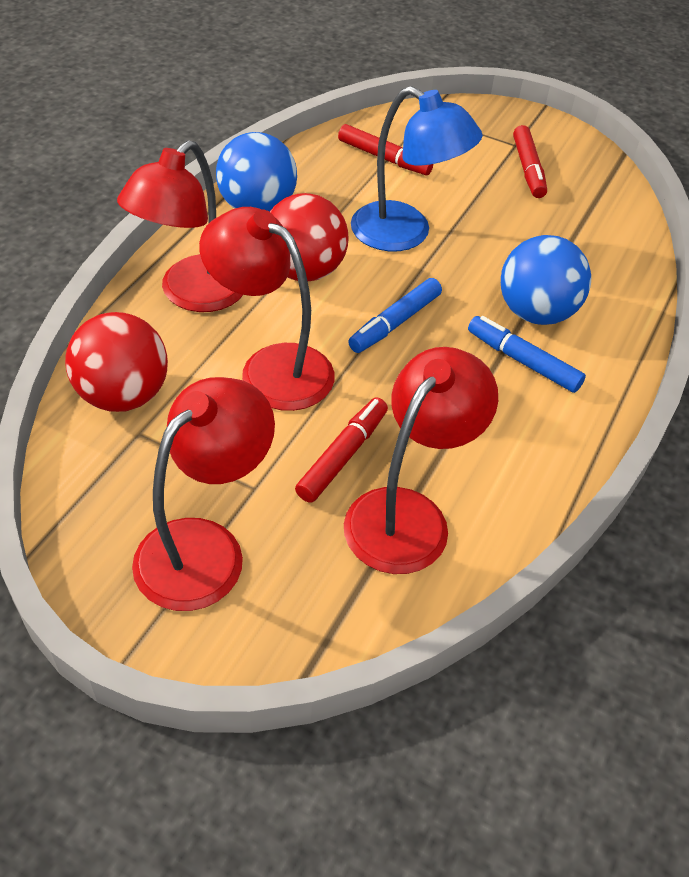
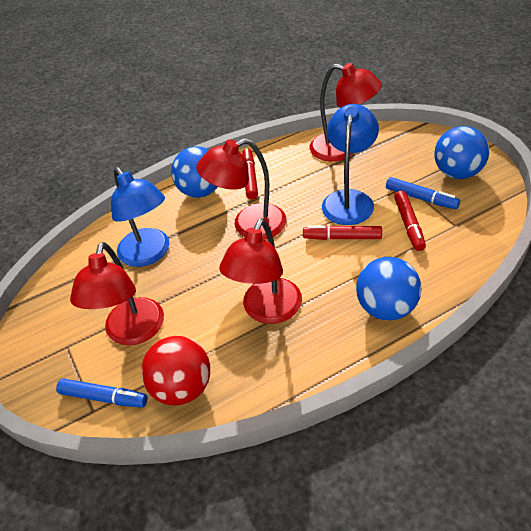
blue ball: 2 -> 3
blue lamp: 1 -> 2
red ball: 2 -> 1

